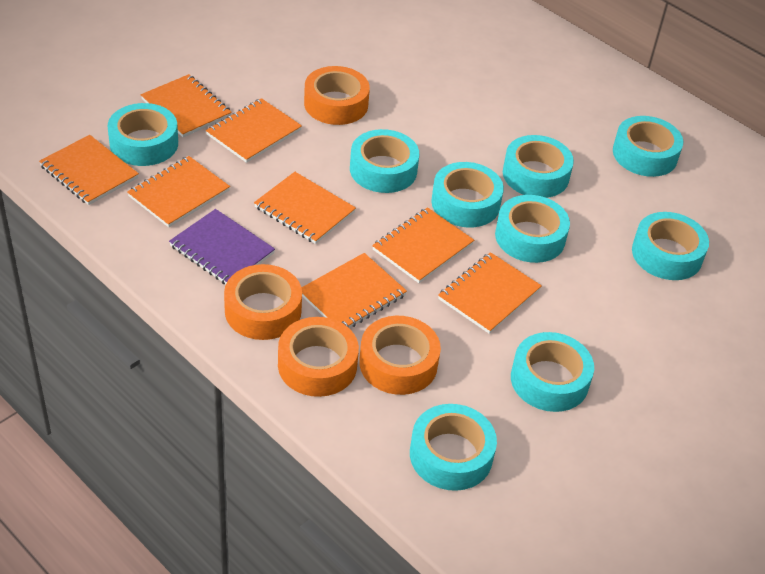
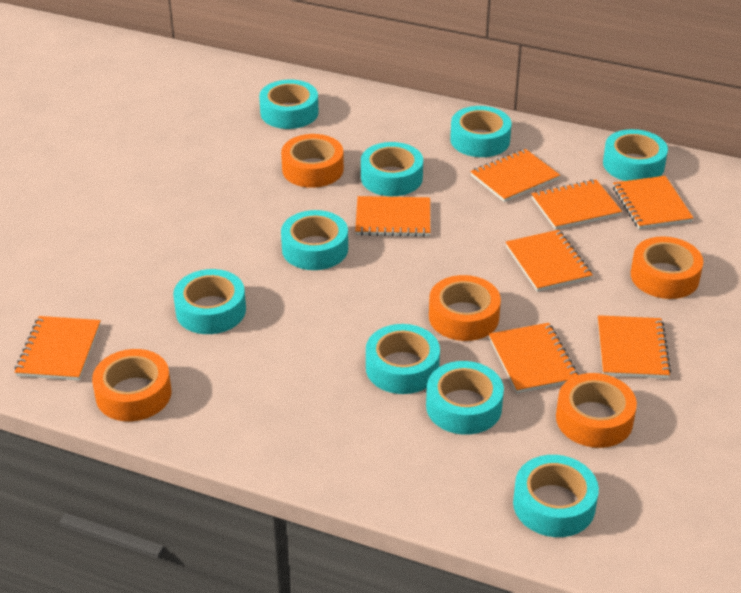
orange tape: 4 -> 5
purple notebook: 1 -> 0

